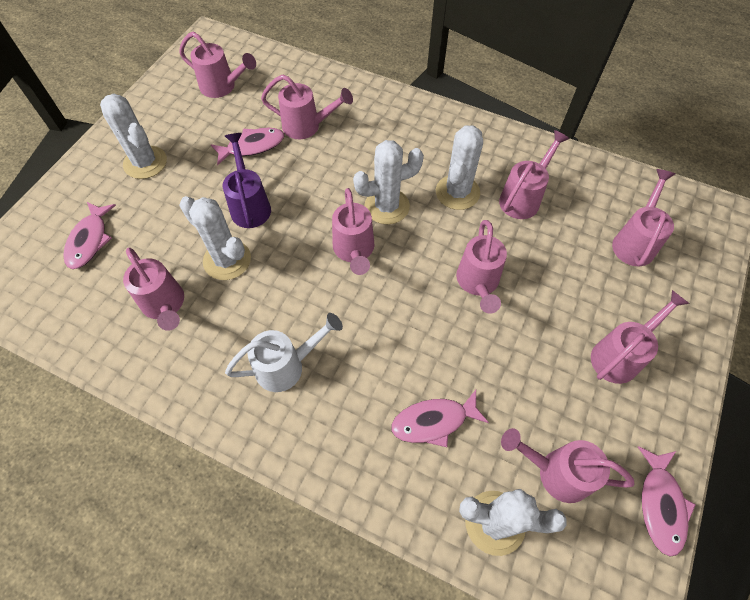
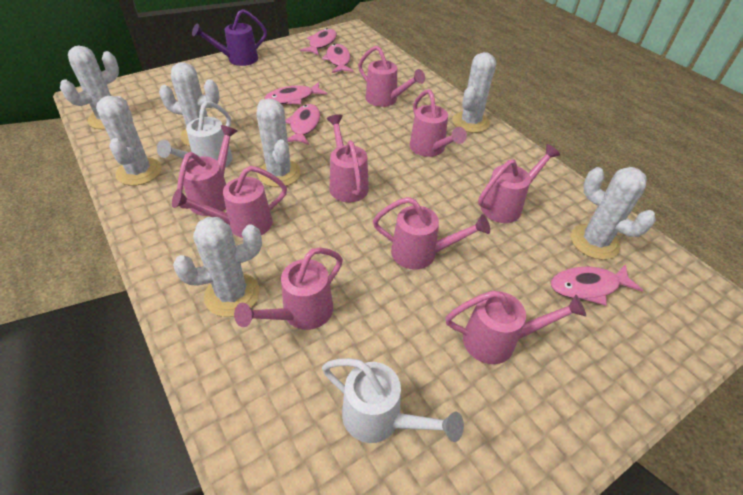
pink fish: 4 -> 5
white cactus: 5 -> 7
white watering can: 1 -> 2

